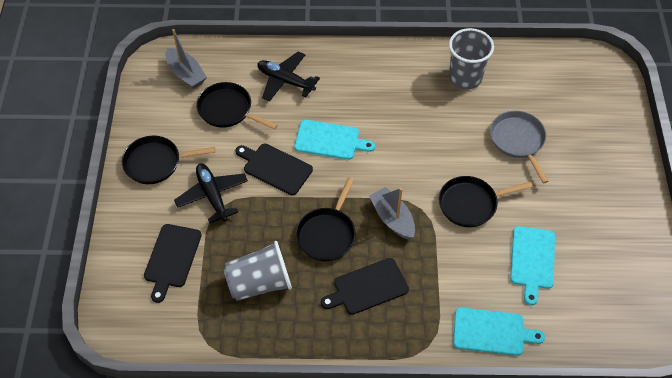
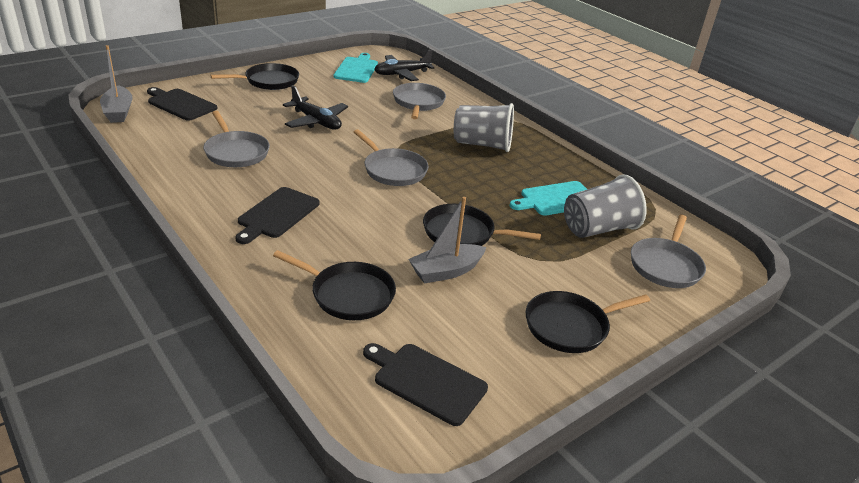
grey pan: 1 -> 4
turquoise cutting board: 3 -> 2

